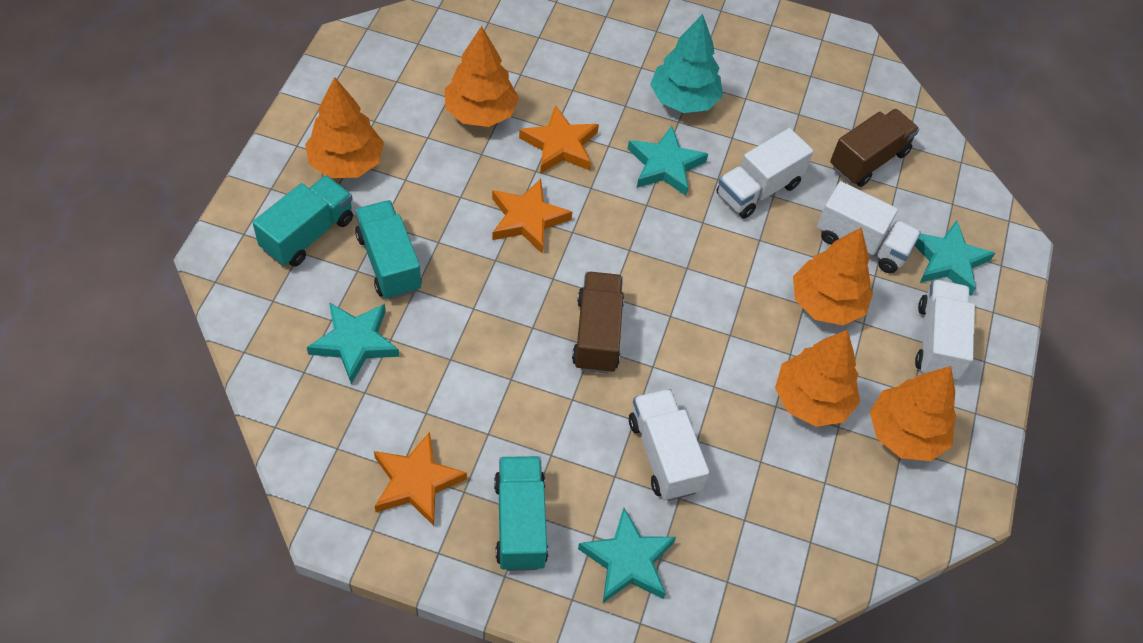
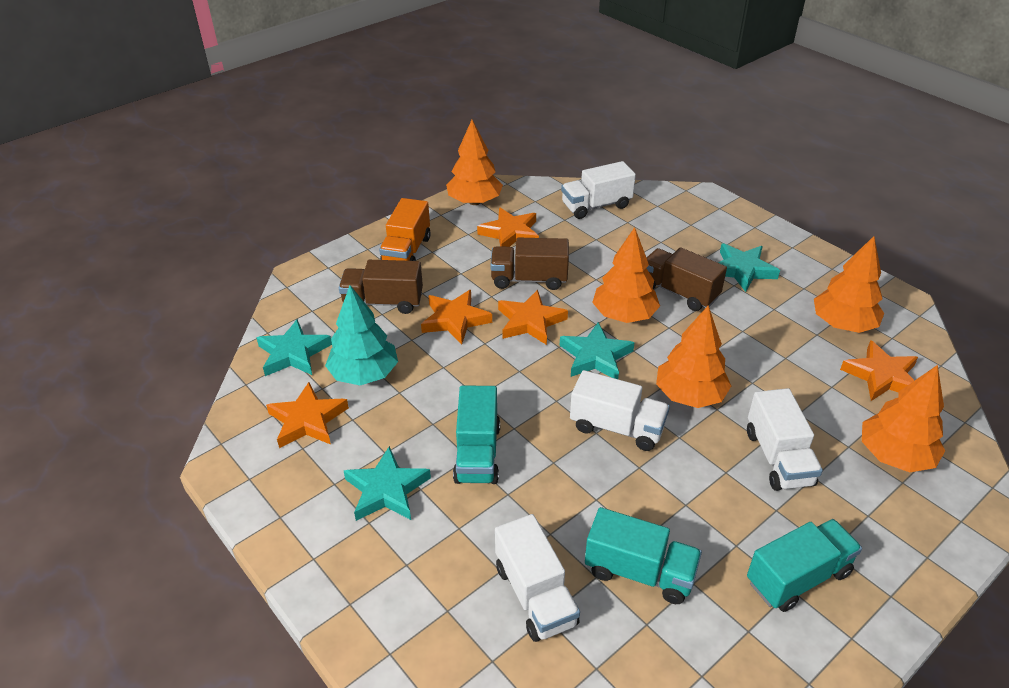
brown truck: 2 -> 3
orange star: 3 -> 5
orange truck: 0 -> 1

